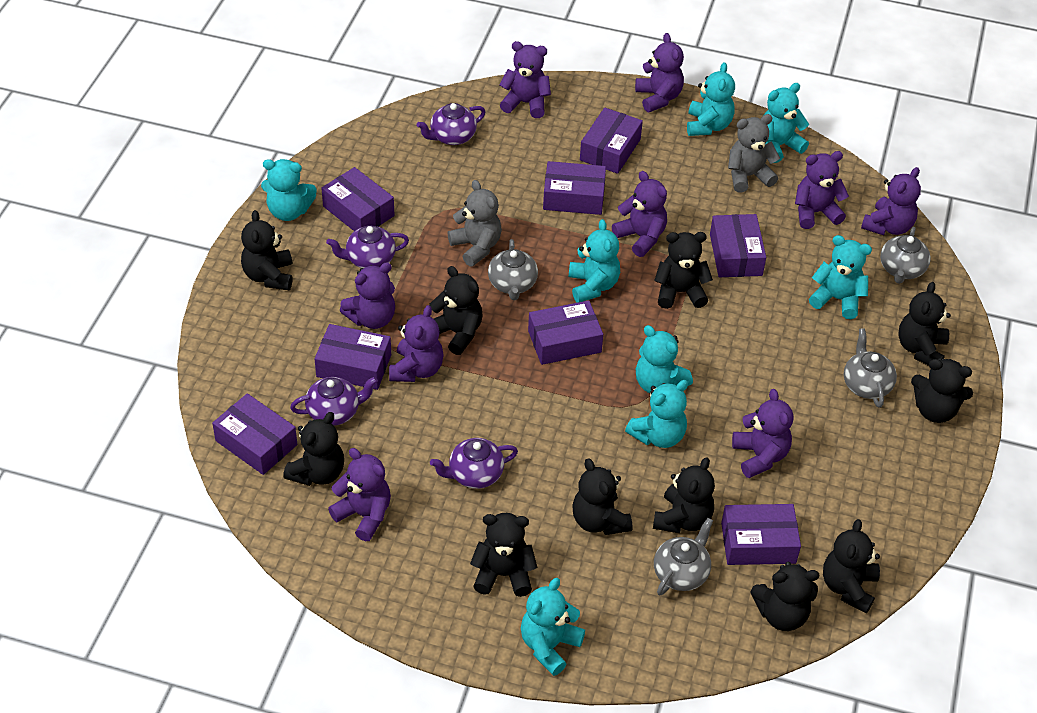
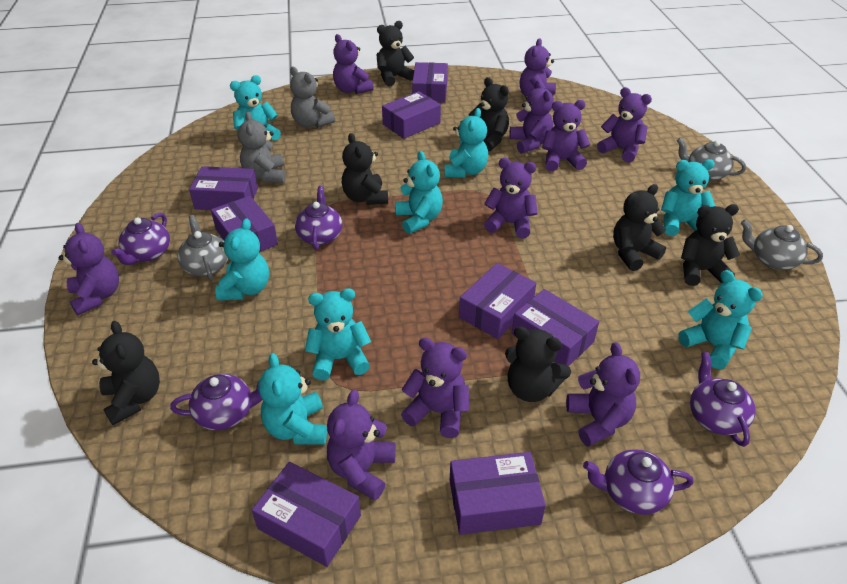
black teddy bear: 11 -> 7
grey teapot: 4 -> 3
purple teapot: 4 -> 5
purple teddy bear: 9 -> 10

